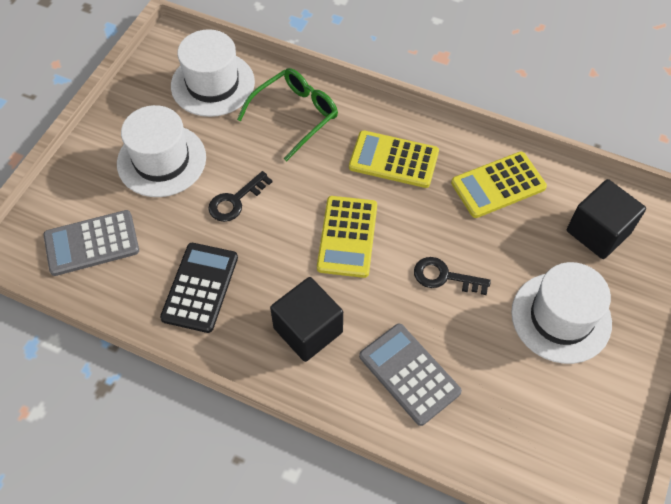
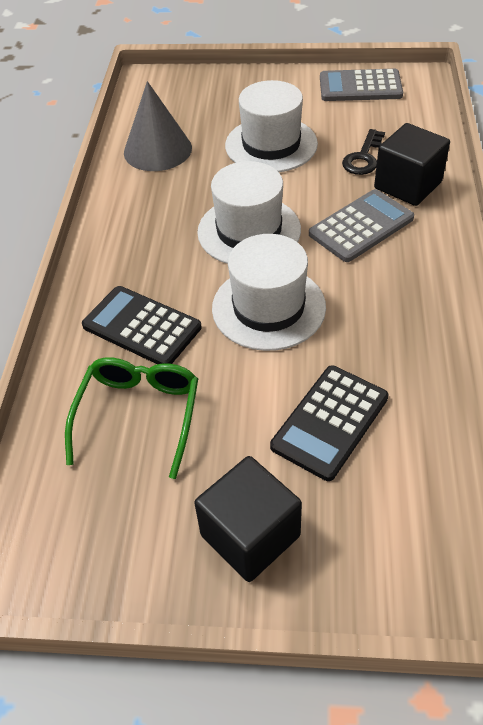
black calculator: 1 -> 2
black key: 2 -> 1
grey cone: 0 -> 1
yellow calculator: 3 -> 0

